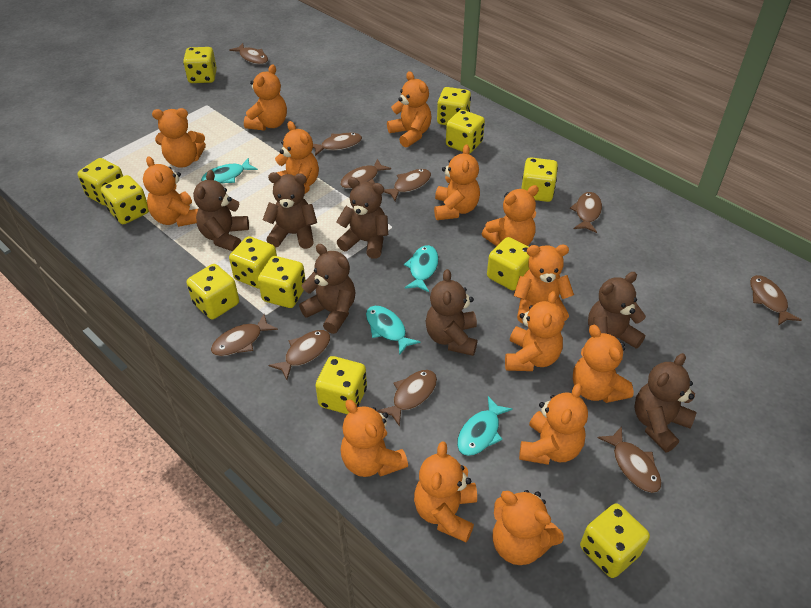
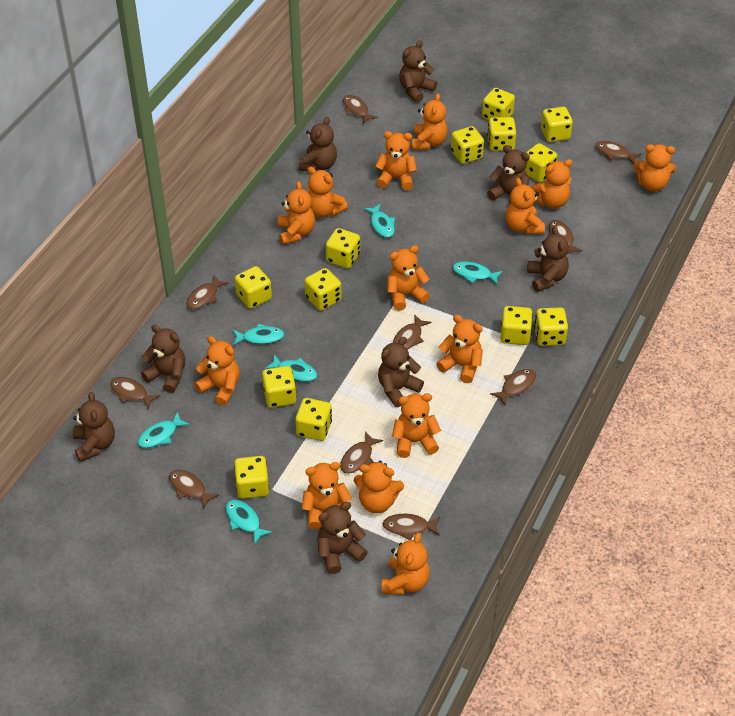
brown teddy bear: 7 -> 8
turquoise fish: 4 -> 6
yellow dice: 12 -> 13

